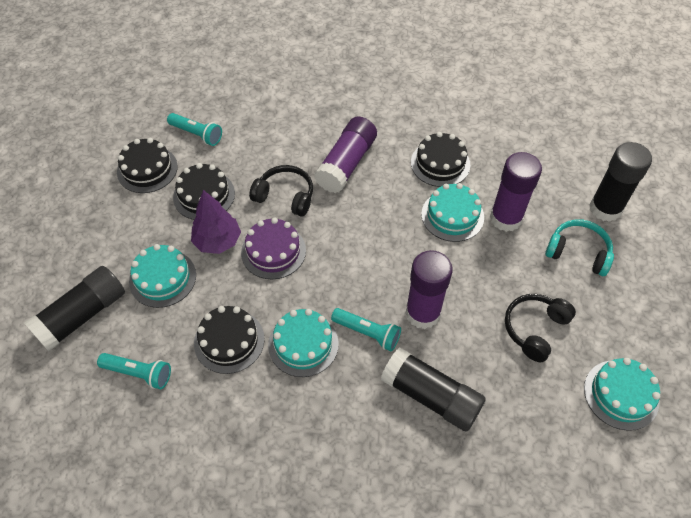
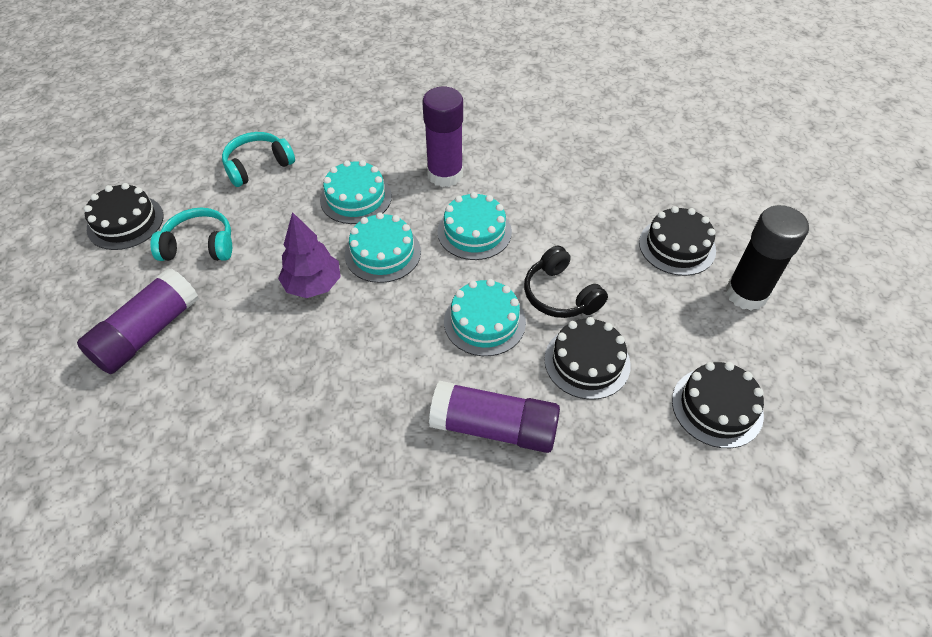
black glue stick: 3 -> 1
black headphones: 2 -> 1
purple cake: 1 -> 0
turquoise flashlight: 3 -> 0
turquoise headphones: 1 -> 2

